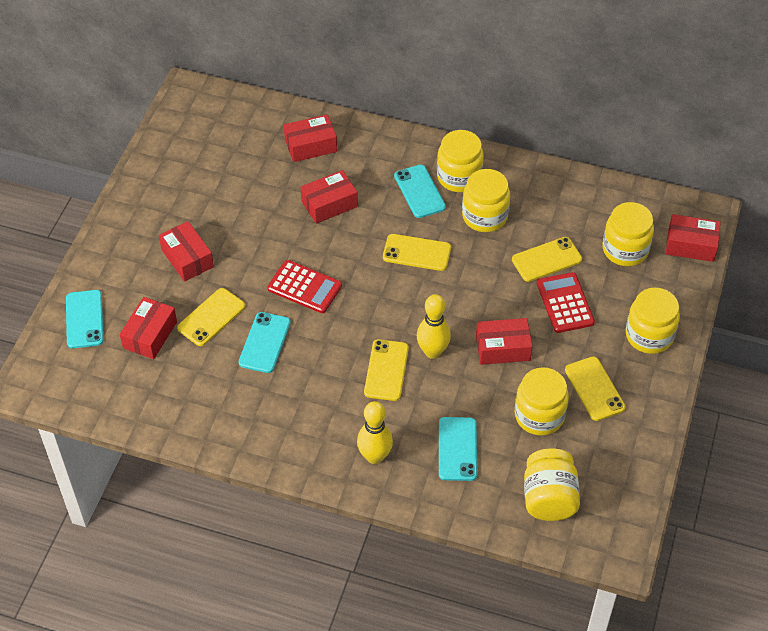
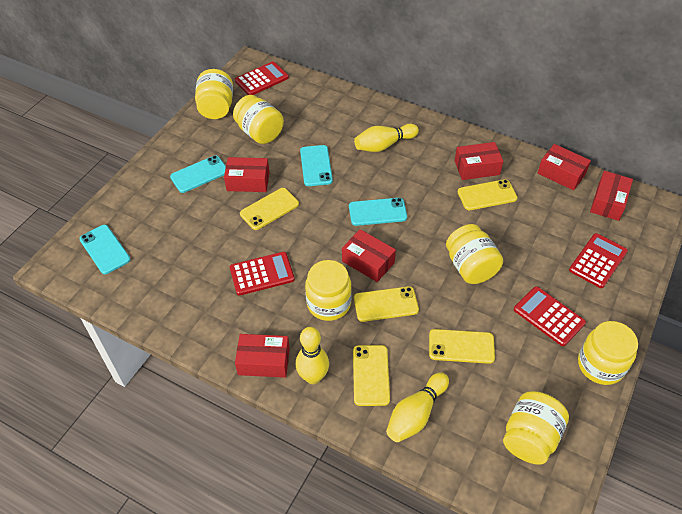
red calculator: 2 -> 4
yellow bowling pin: 2 -> 3

